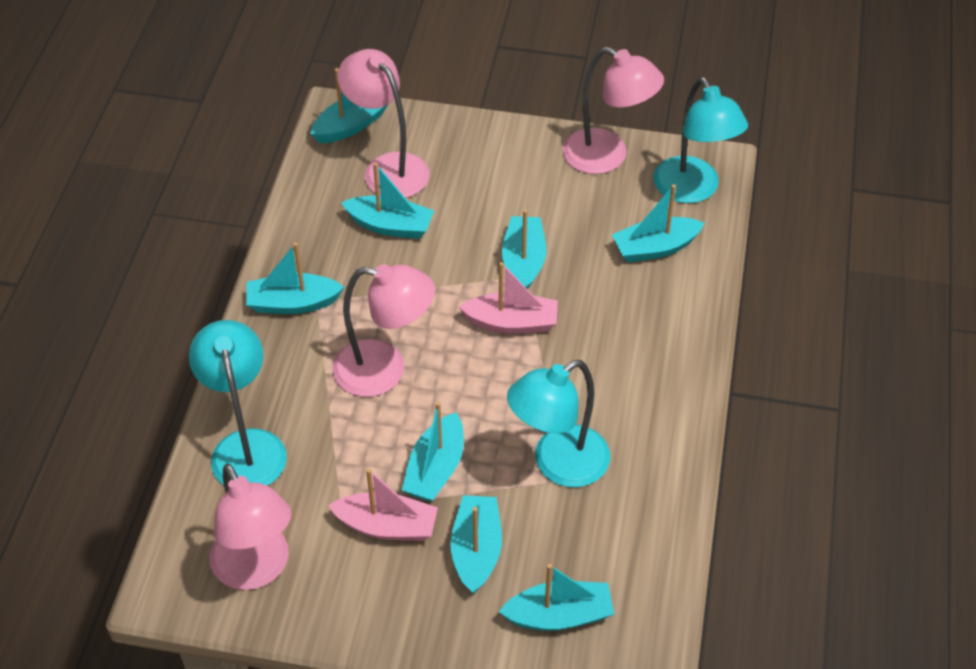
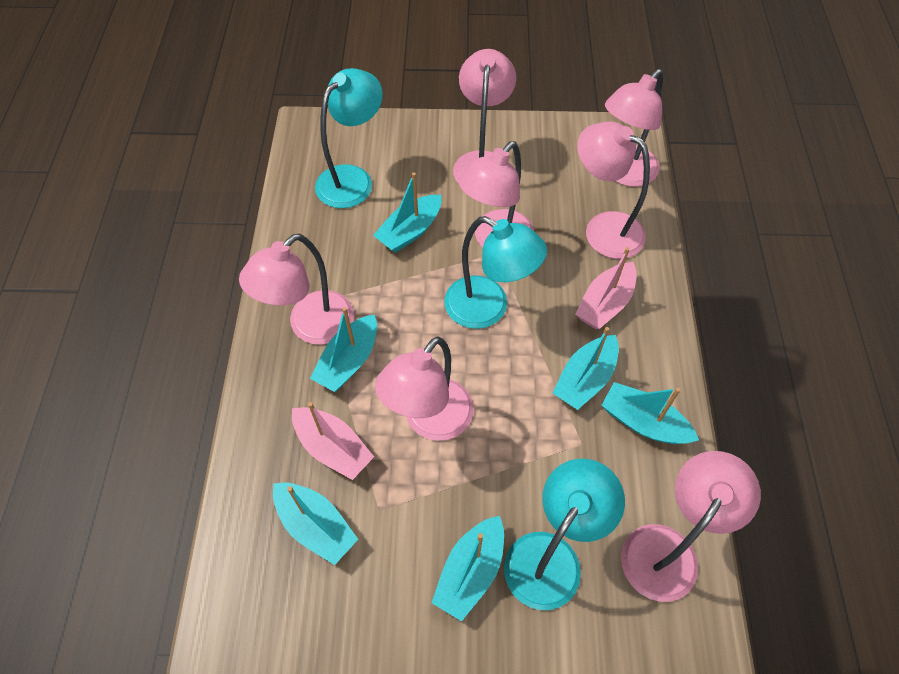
pink lamp: 4 -> 7
turquoise boat: 8 -> 6

